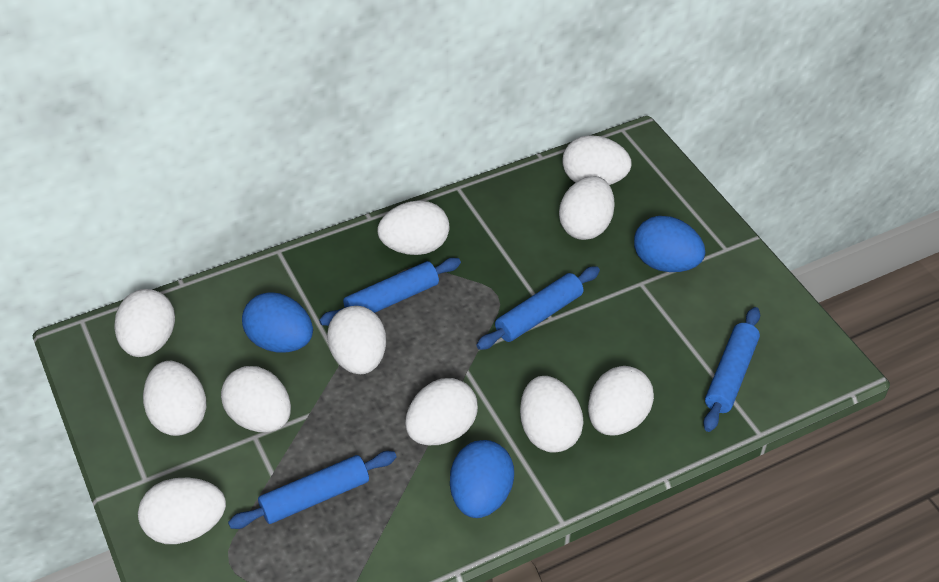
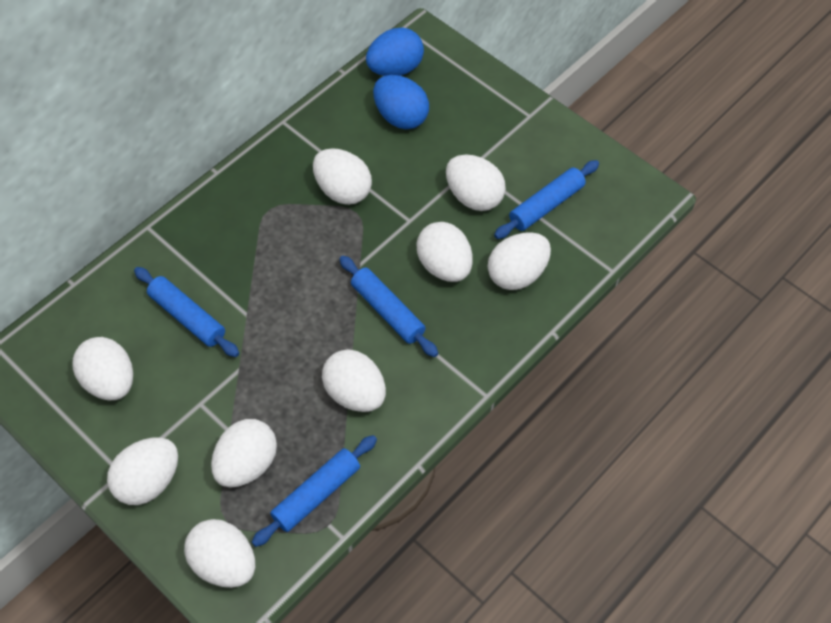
blue egg: 3 -> 2
white egg: 11 -> 9

